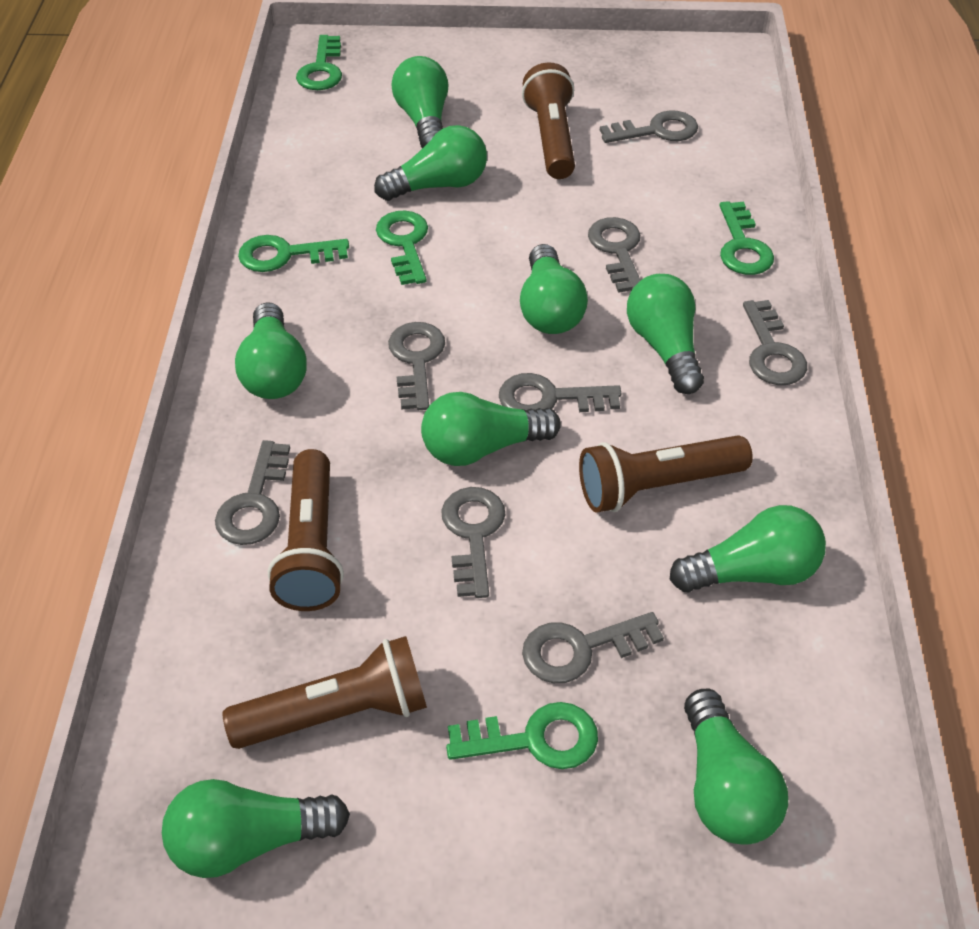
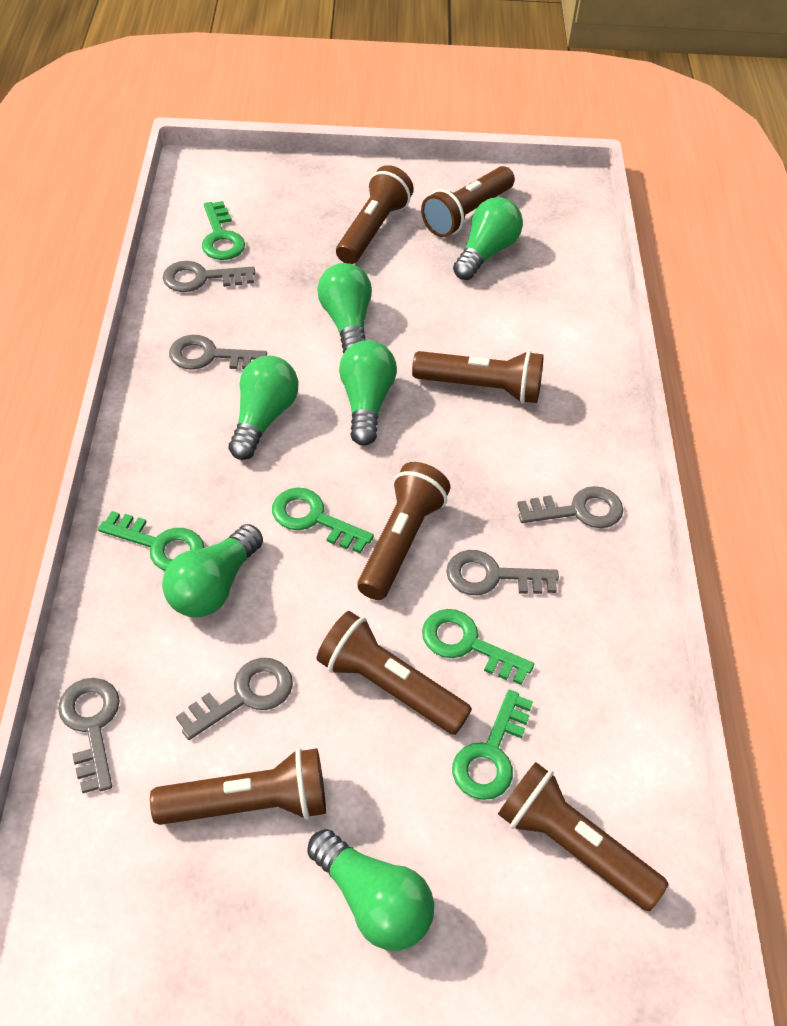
brown flashlight: 4 -> 7
green light bulb: 9 -> 6
grey key: 8 -> 6

